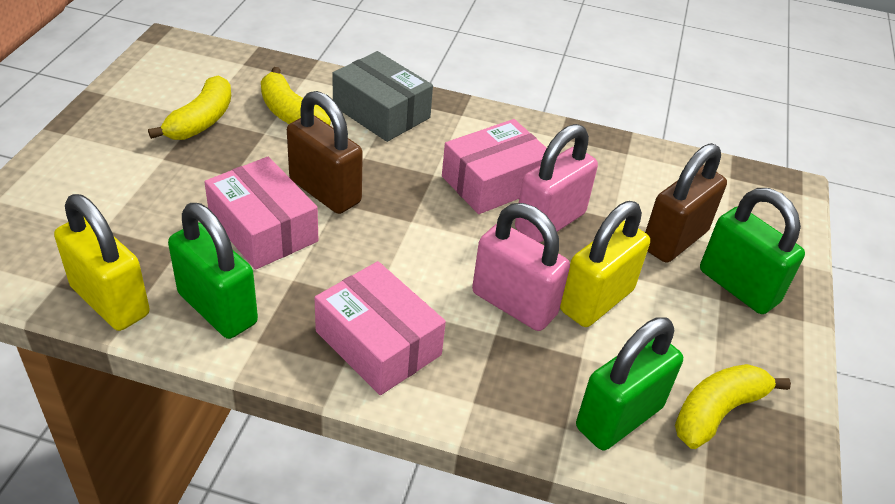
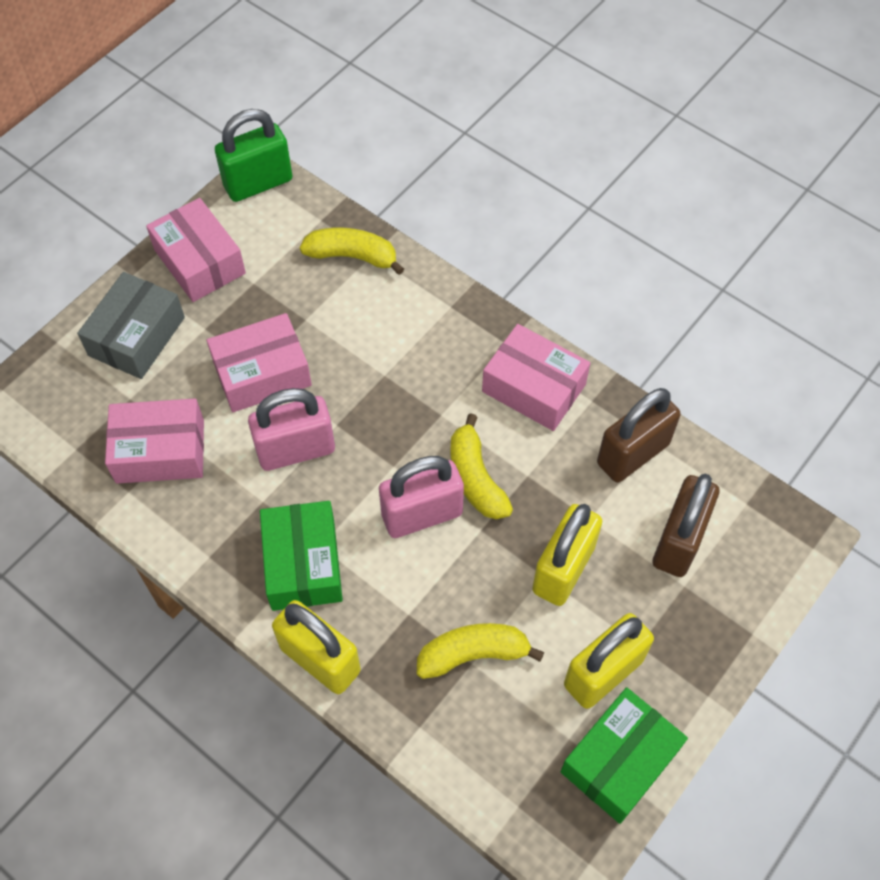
green box: 0 -> 2
green padlock: 3 -> 1
pink box: 3 -> 4
yellow padlock: 2 -> 3

